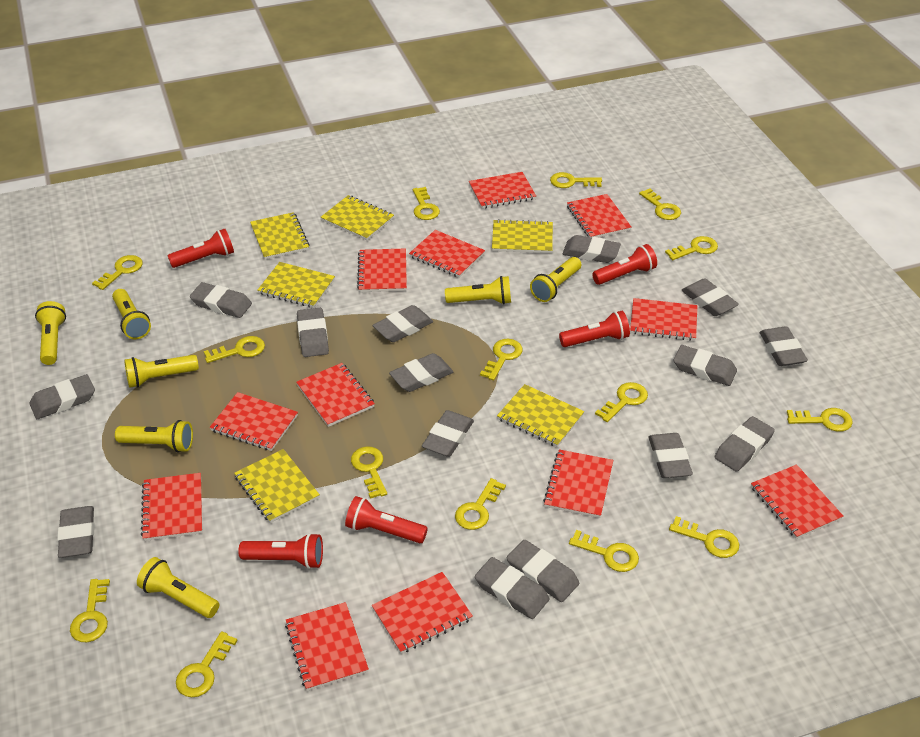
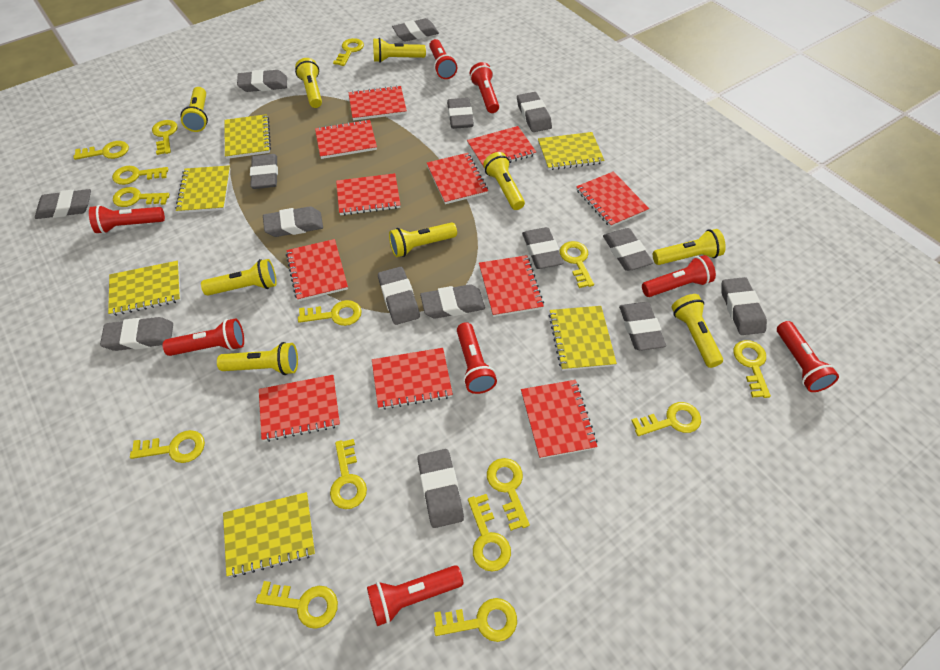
red flashlight: 5 -> 8
red notebook: 12 -> 11
yellow flashlight: 7 -> 9

